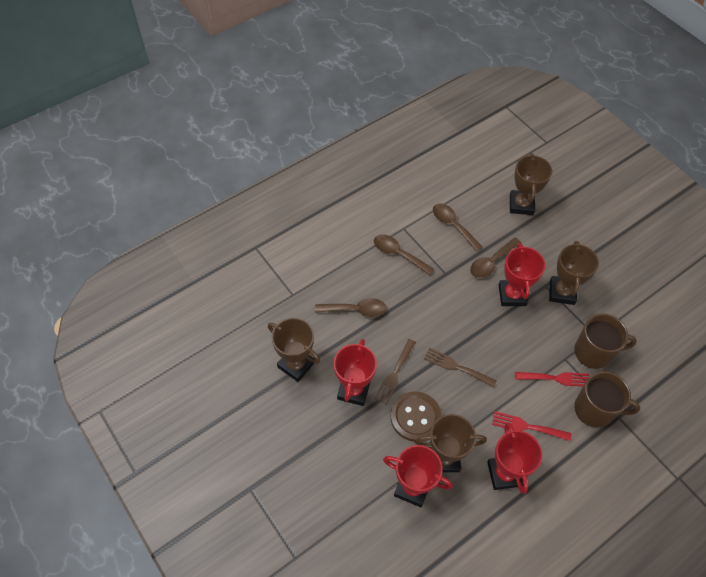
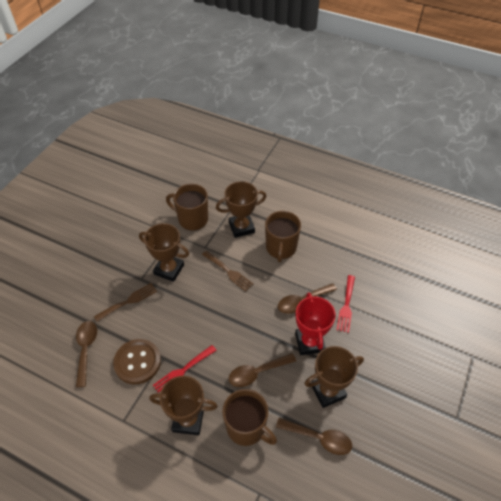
brown mug: 2 -> 3
red trophy: 4 -> 1

